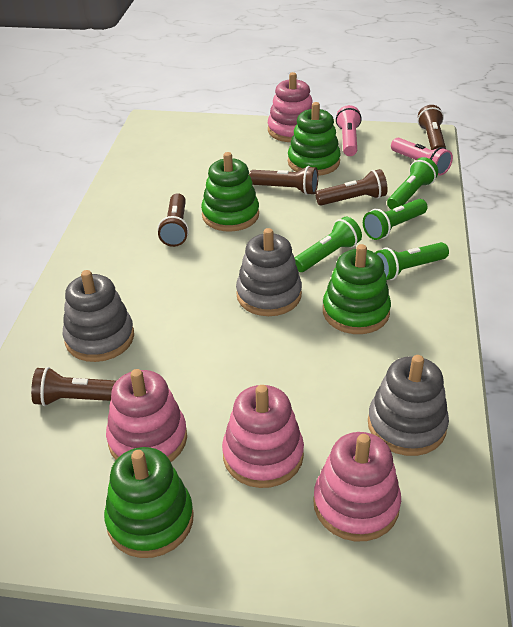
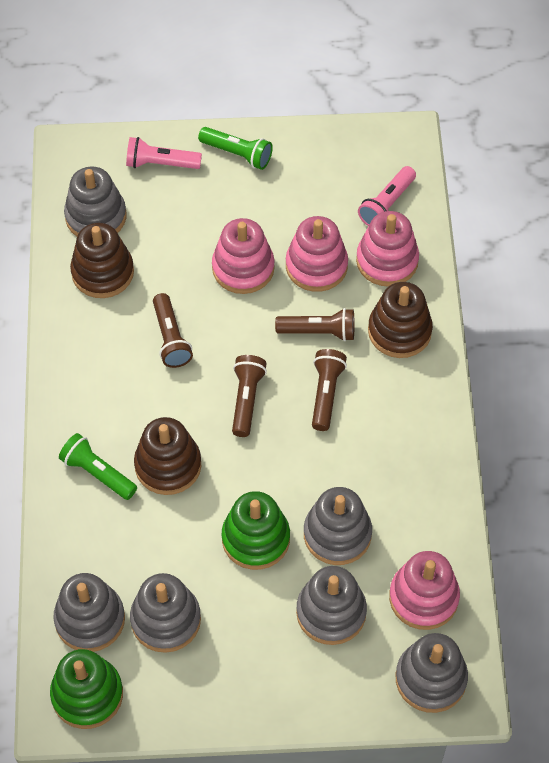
brown flashlight: 5 -> 4
brown stacking toy: 0 -> 3
green flashlight: 4 -> 2
green stacking toy: 4 -> 2
grey stacking toy: 3 -> 6

